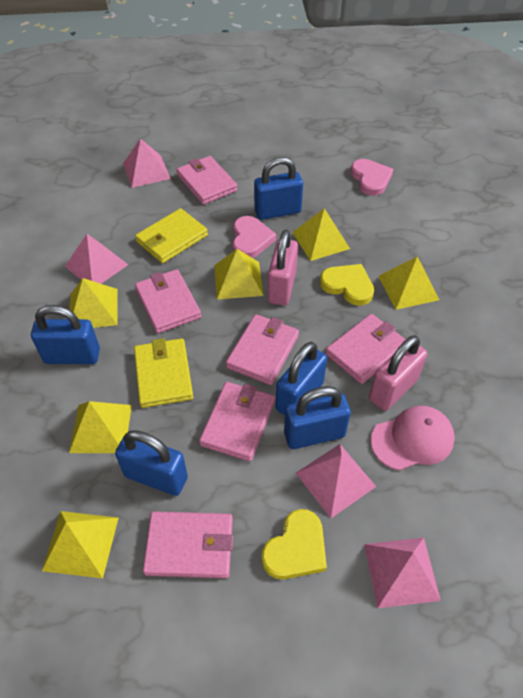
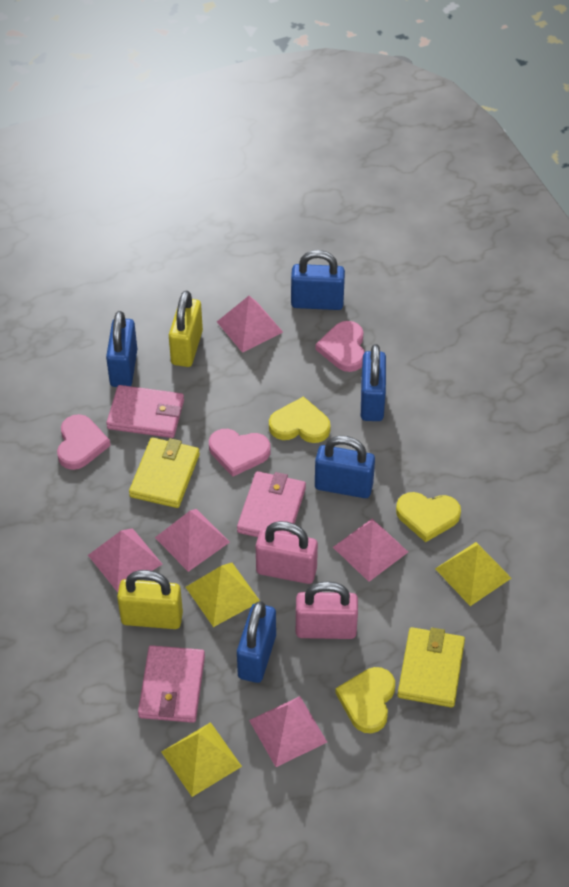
pink cap: 1 -> 0
pink heart: 2 -> 3
pink pyramid: 4 -> 5
pink wallet: 6 -> 3
yellow heart: 2 -> 3
yellow padlock: 0 -> 2
yellow pyramid: 6 -> 3

